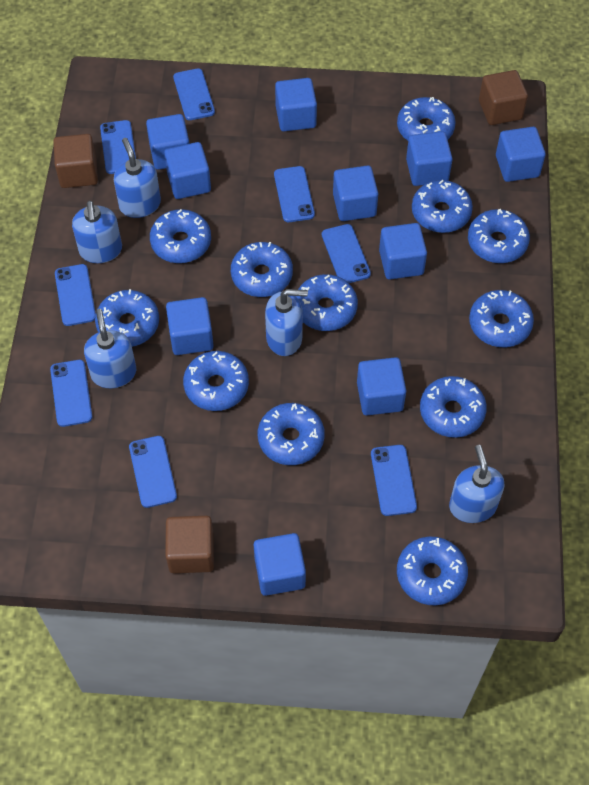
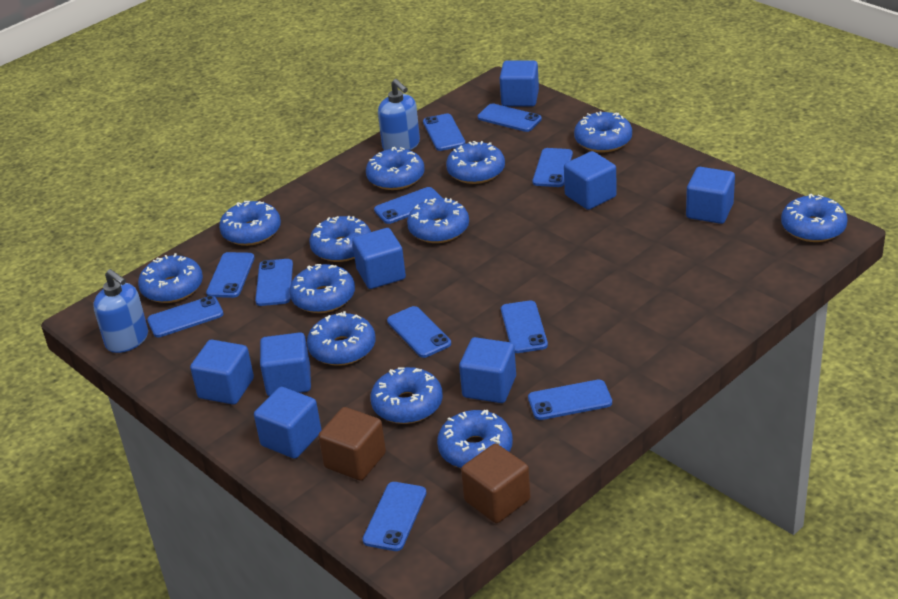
blue cube: 10 -> 8
blue phone: 8 -> 11
blue soap dispenser: 5 -> 2
brown cube: 3 -> 2

